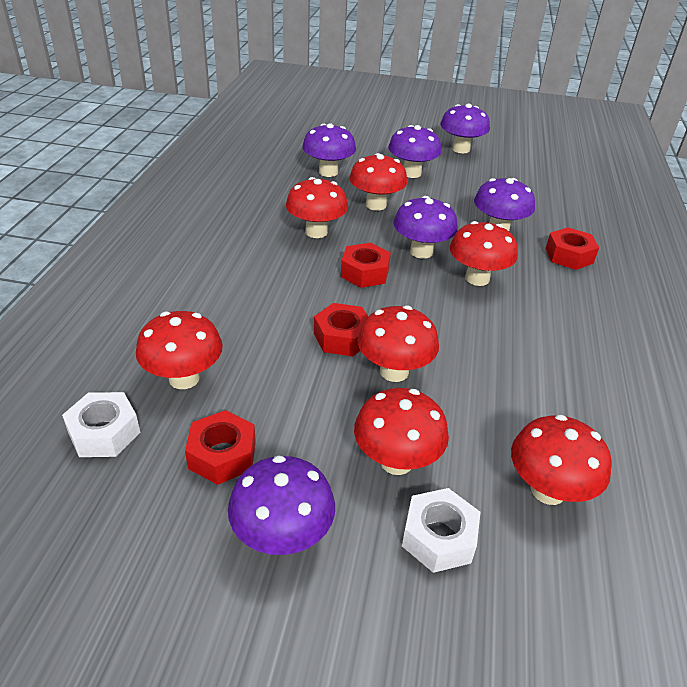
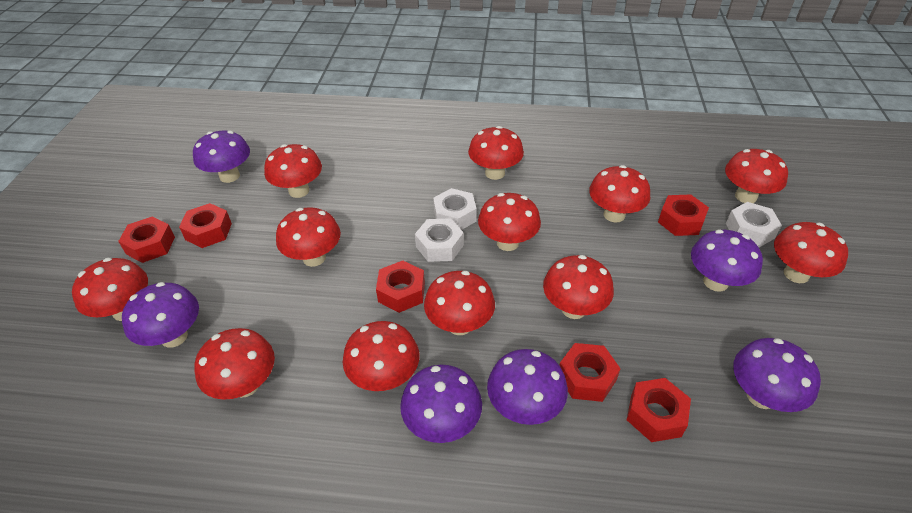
red mushroom: 7 -> 12
red nut: 4 -> 6
white nut: 2 -> 3

